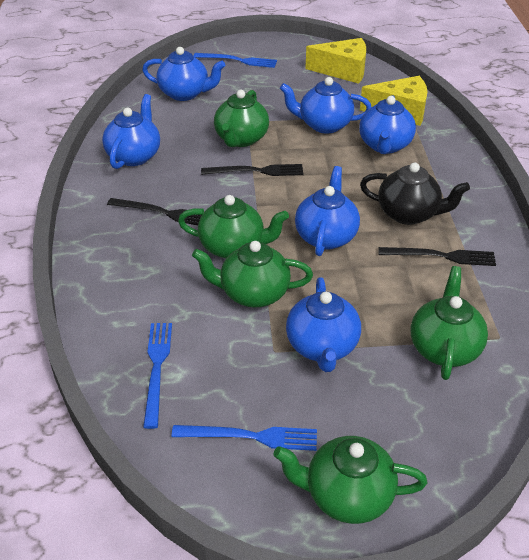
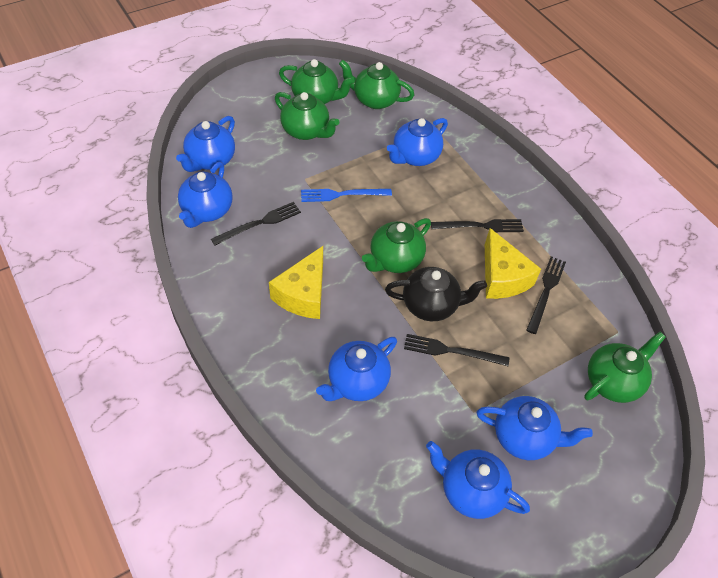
black fork: 3 -> 4
blue fork: 3 -> 1

